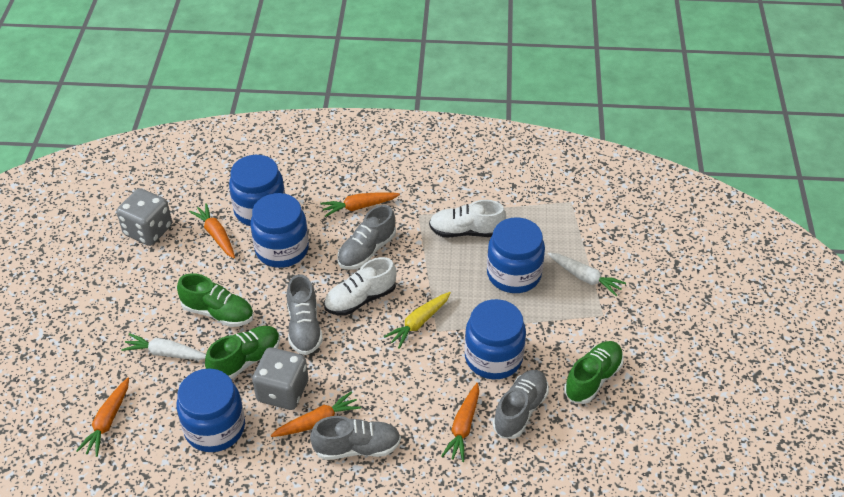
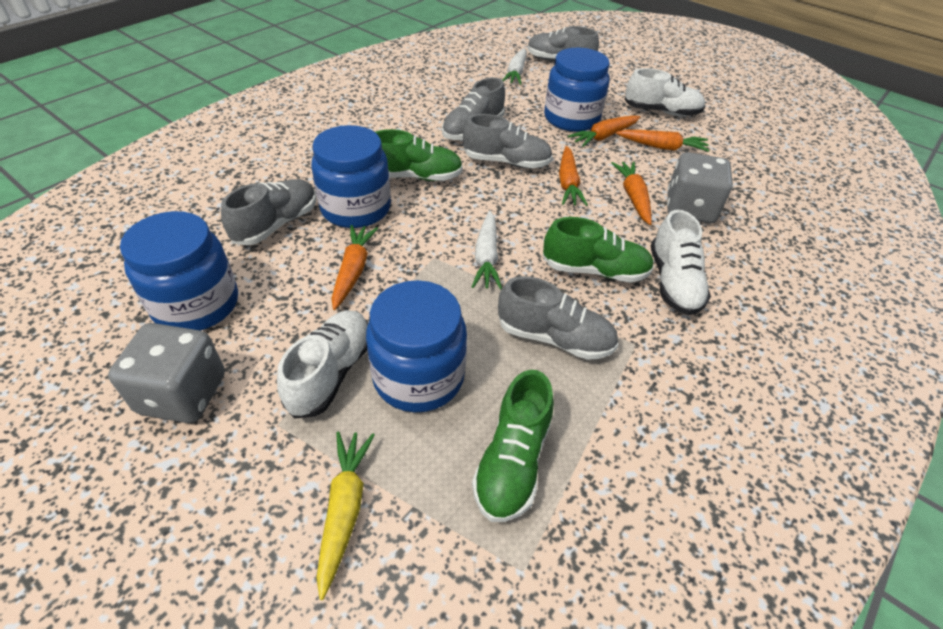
blue jar: 5 -> 4
grey shoe: 4 -> 5
white shoe: 2 -> 3

